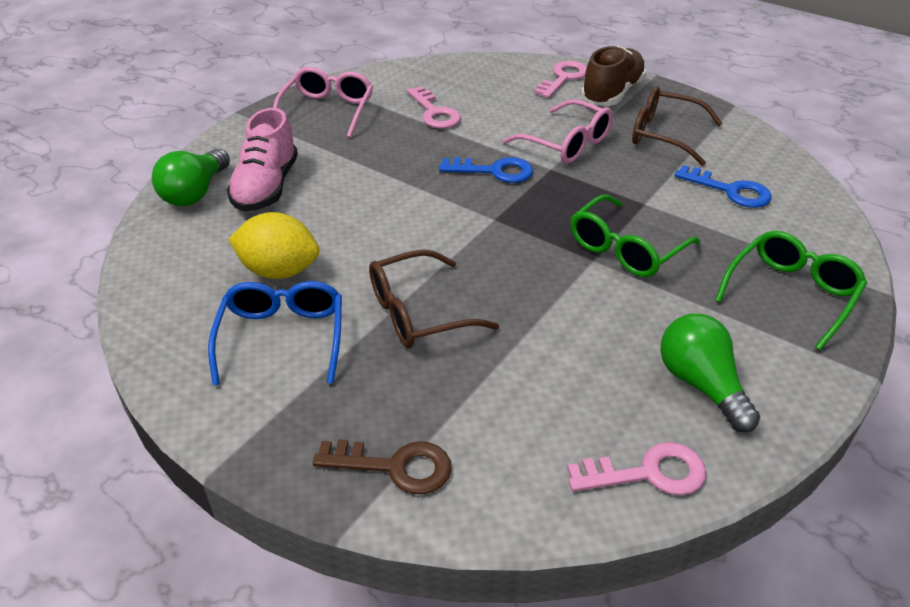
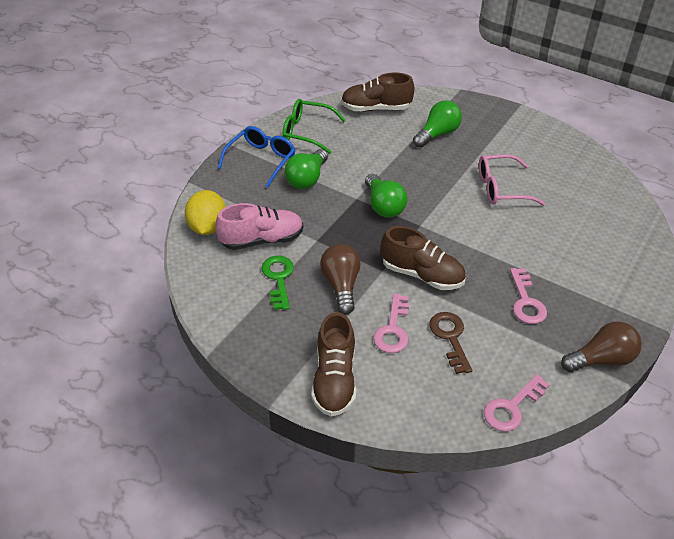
blue key: 2 -> 0
brown glasses: 2 -> 0
brown light bulb: 0 -> 2
brown shoe: 1 -> 3
green glasses: 2 -> 1
green key: 0 -> 1
green light bulb: 2 -> 3
pink glasses: 2 -> 1

